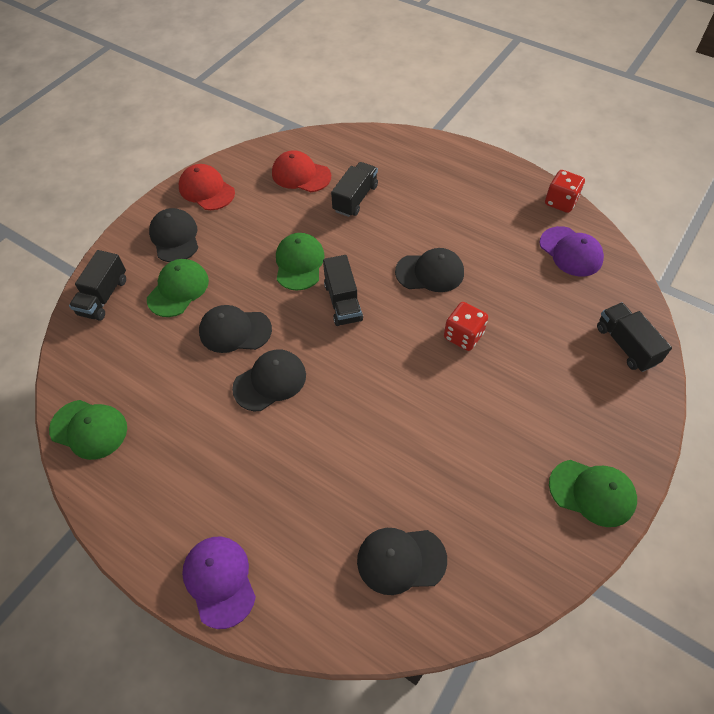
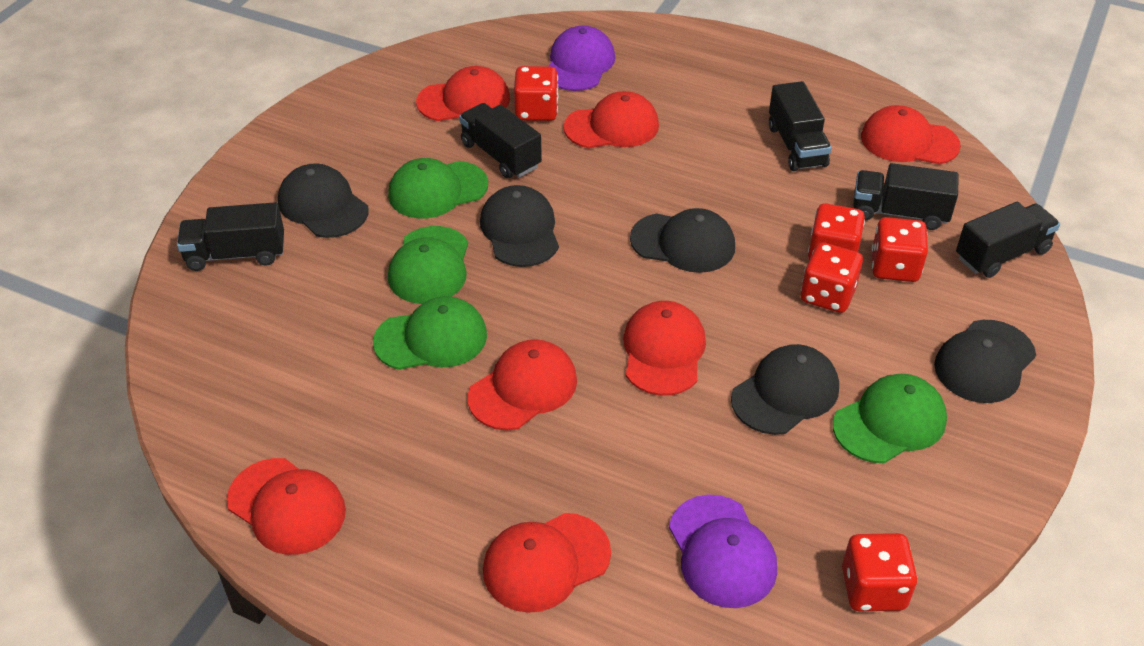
black truck: 4 -> 5
red cap: 2 -> 7
red dice: 2 -> 5

